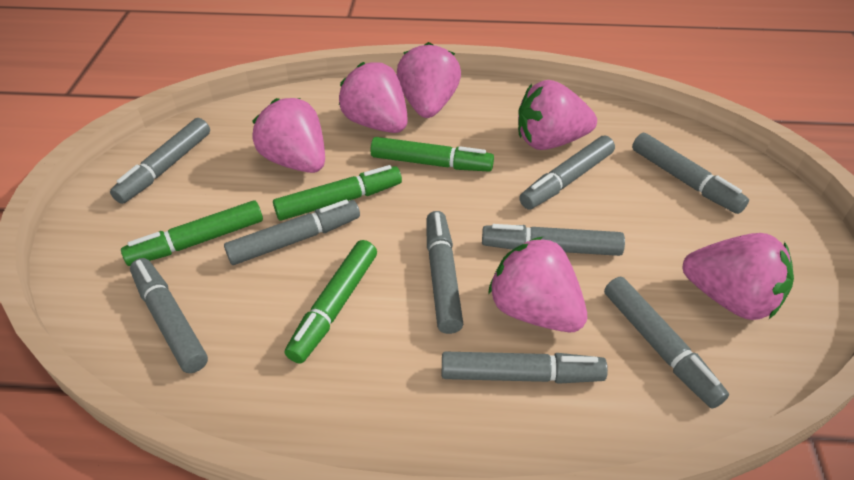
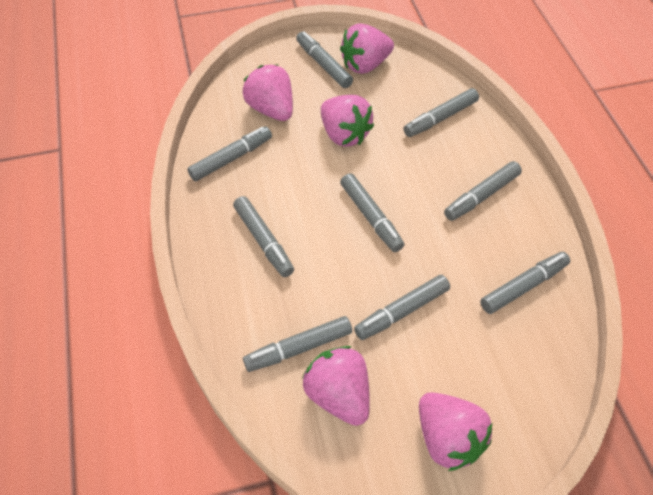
green marker: 4 -> 0
pink strawberry: 6 -> 5

